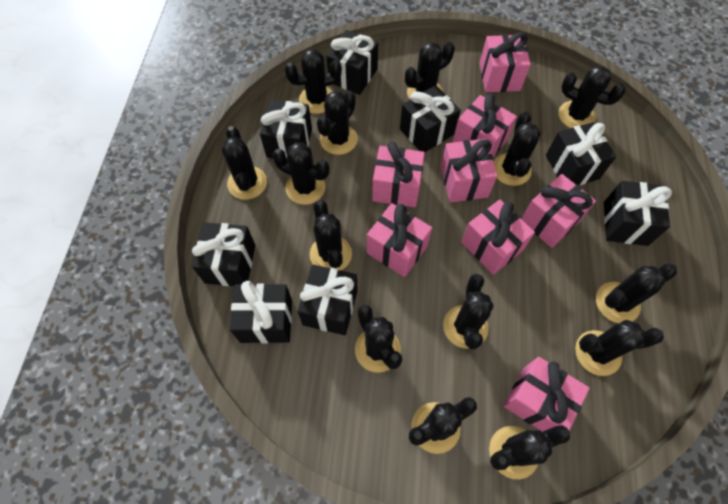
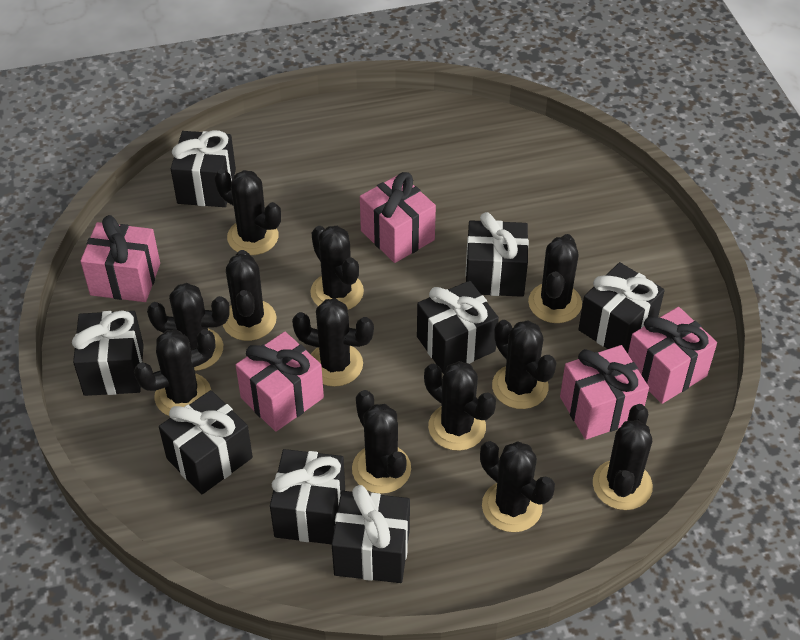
black cactus: 14 -> 12
pink gift: 8 -> 5

